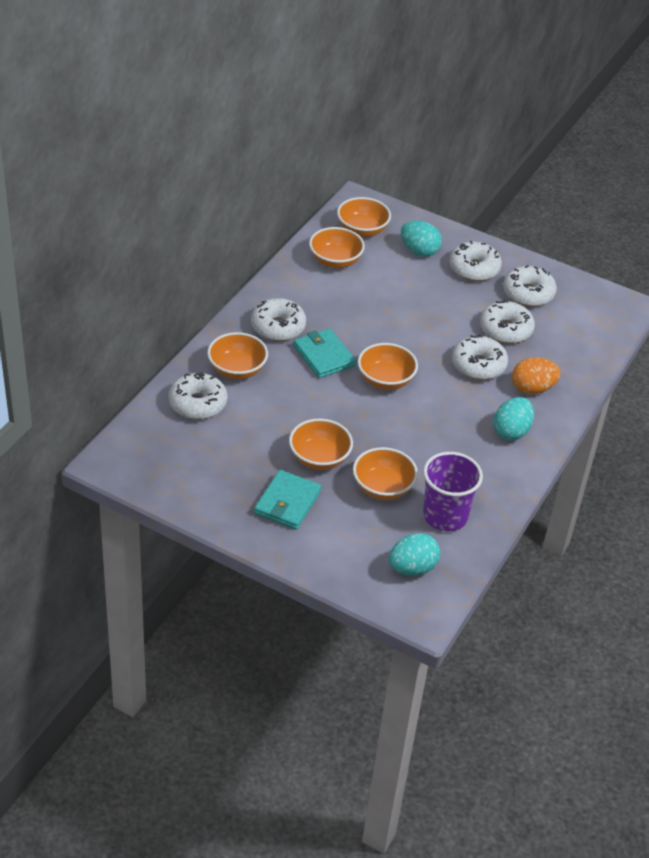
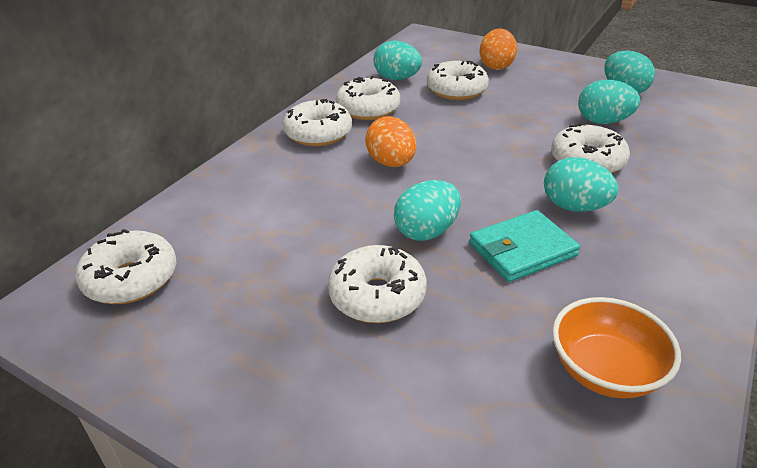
orange bowl: 6 -> 1
orange egg: 1 -> 2
purple cup: 1 -> 0
turquoise egg: 3 -> 5
turquoise wallet: 2 -> 1

